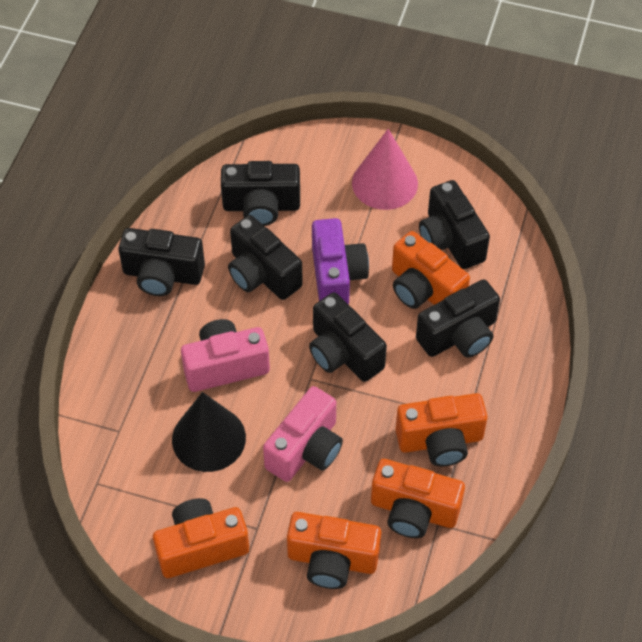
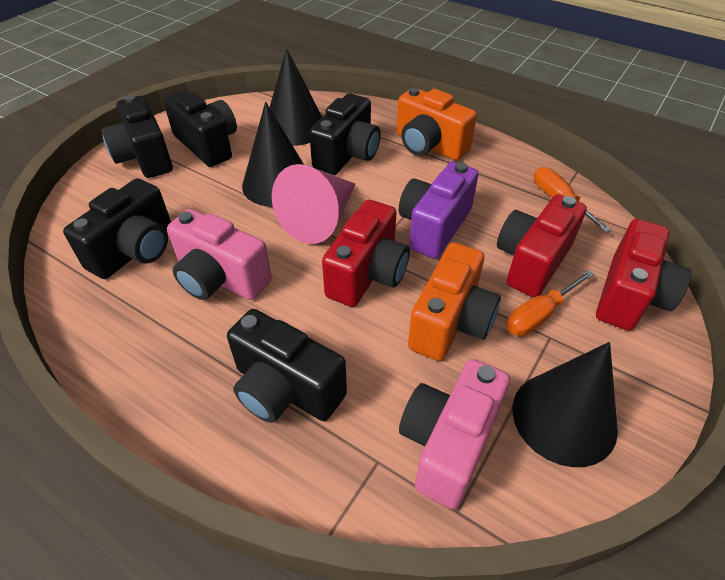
black camera: 6 -> 5
black cone: 1 -> 3
orange camera: 5 -> 2
orange screwdriver: 0 -> 2
red camera: 0 -> 3

